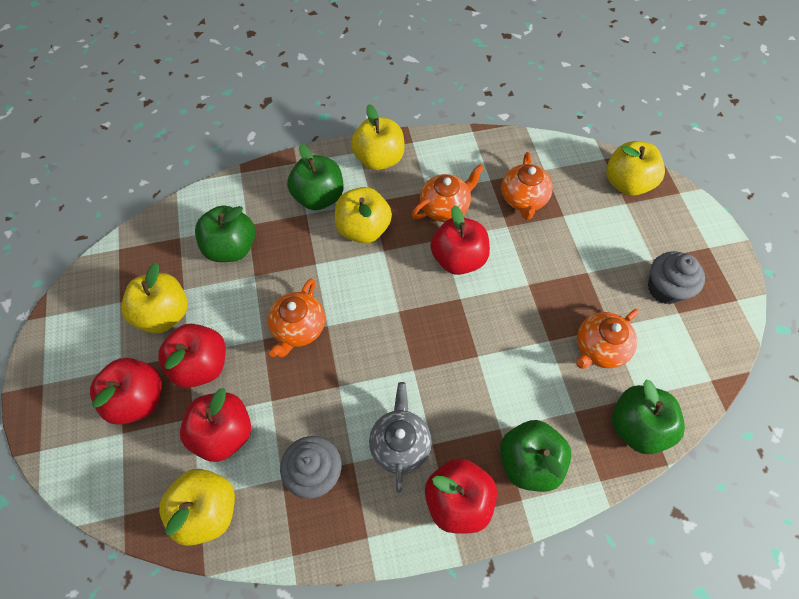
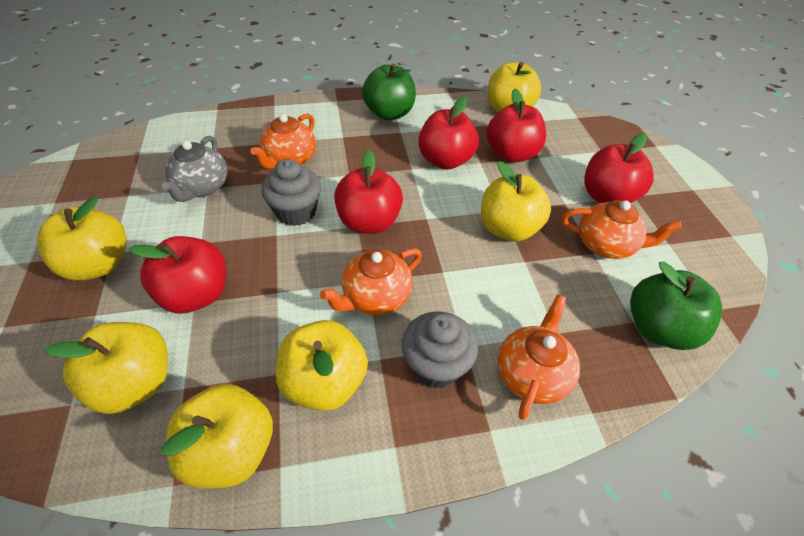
green apple: 4 -> 2
yellow apple: 5 -> 6

